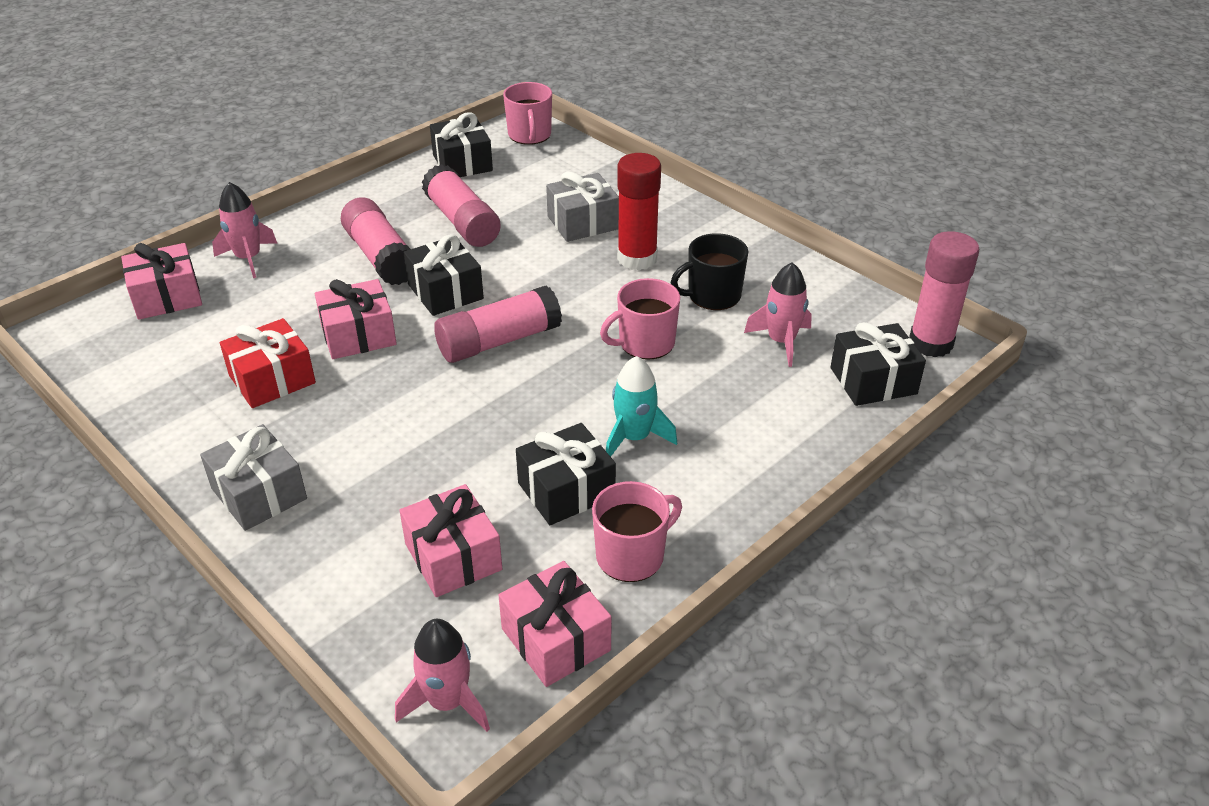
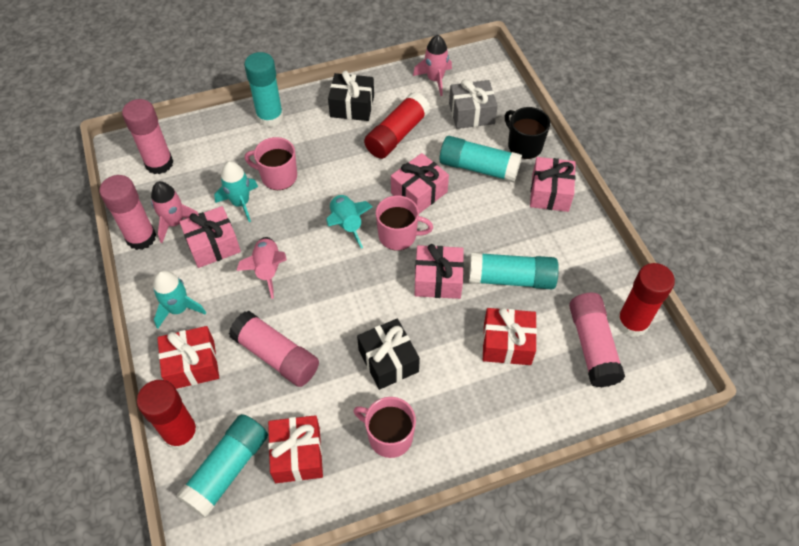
black gift: 4 -> 2
grey gift: 2 -> 1
red gift: 1 -> 3
red glue stick: 1 -> 3
turquoise glue stick: 0 -> 4
turquoise rocket: 1 -> 3

